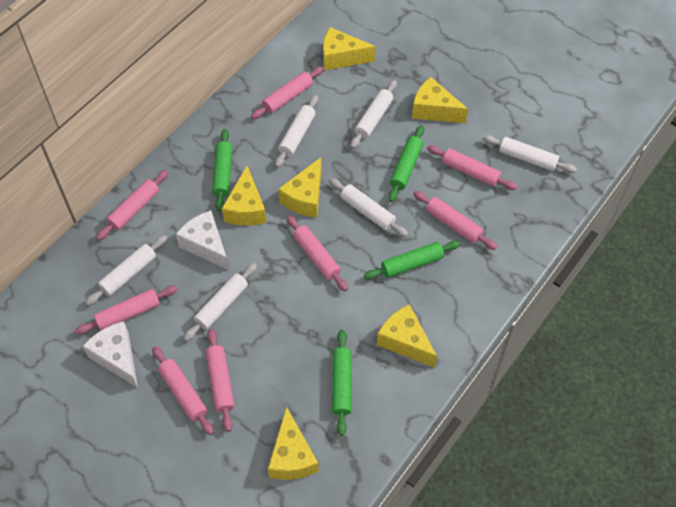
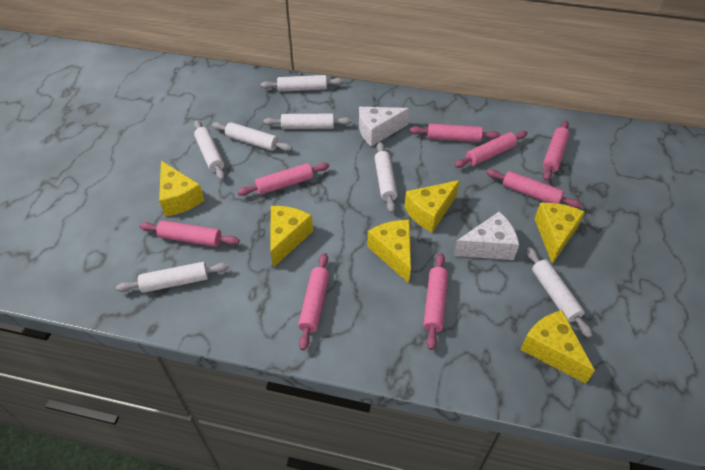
green rolling pin: 4 -> 0
white rolling pin: 6 -> 7

